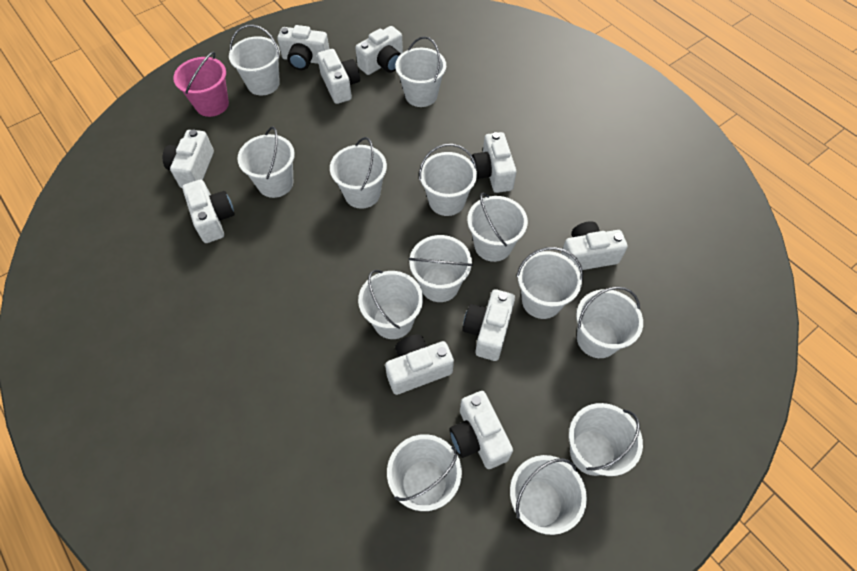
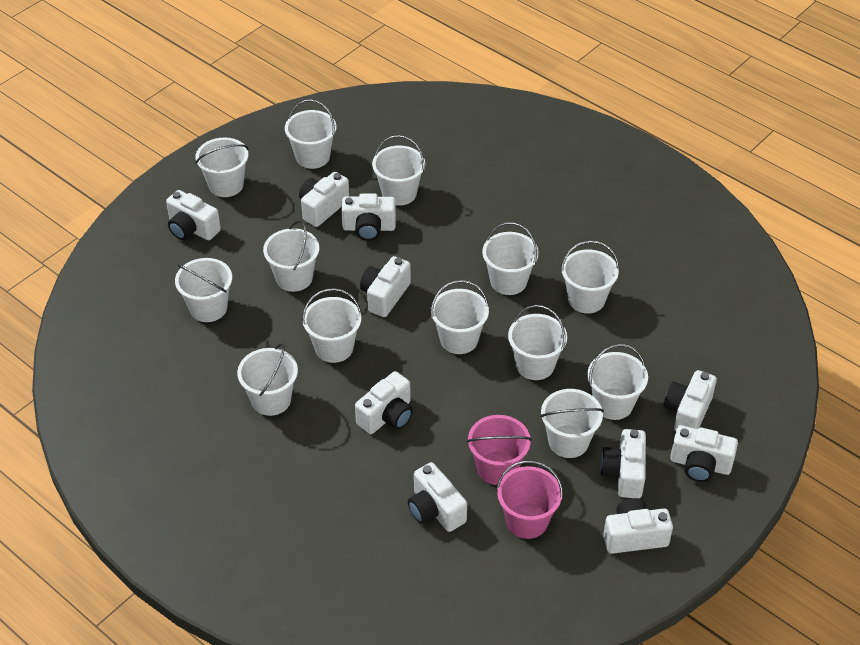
pink bucket: 1 -> 2

